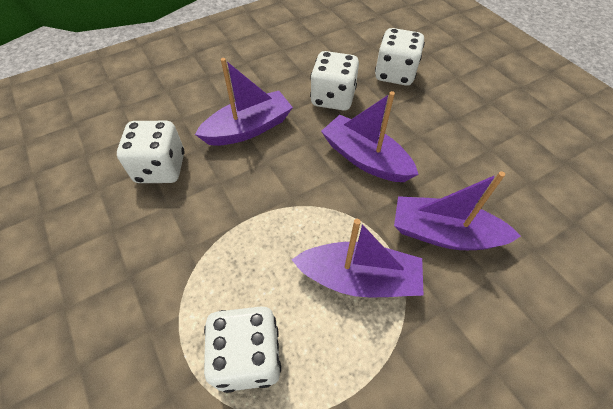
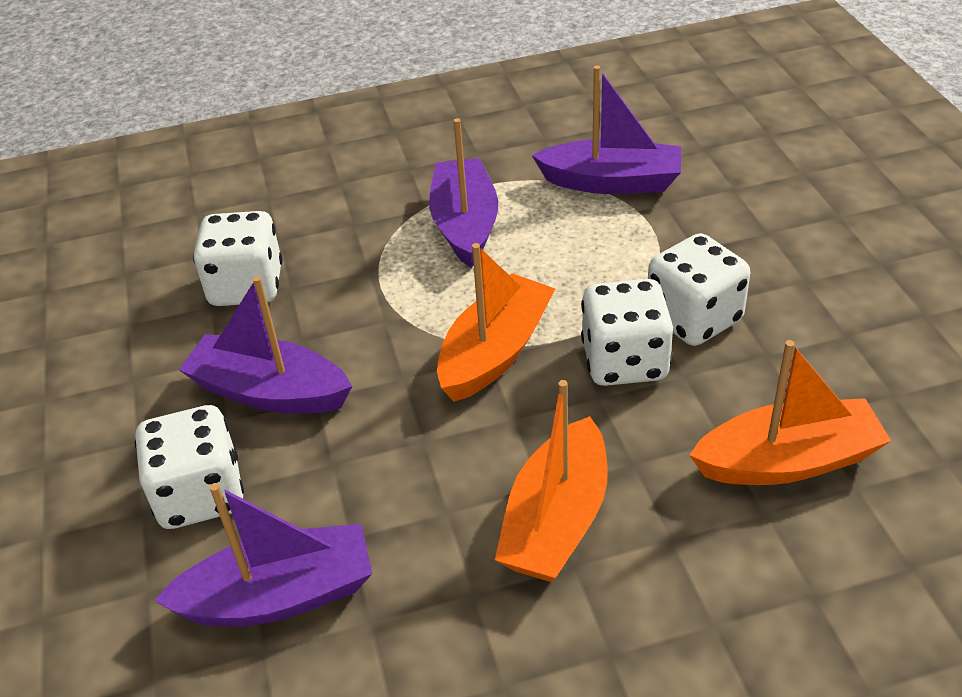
orange boat: 0 -> 3

